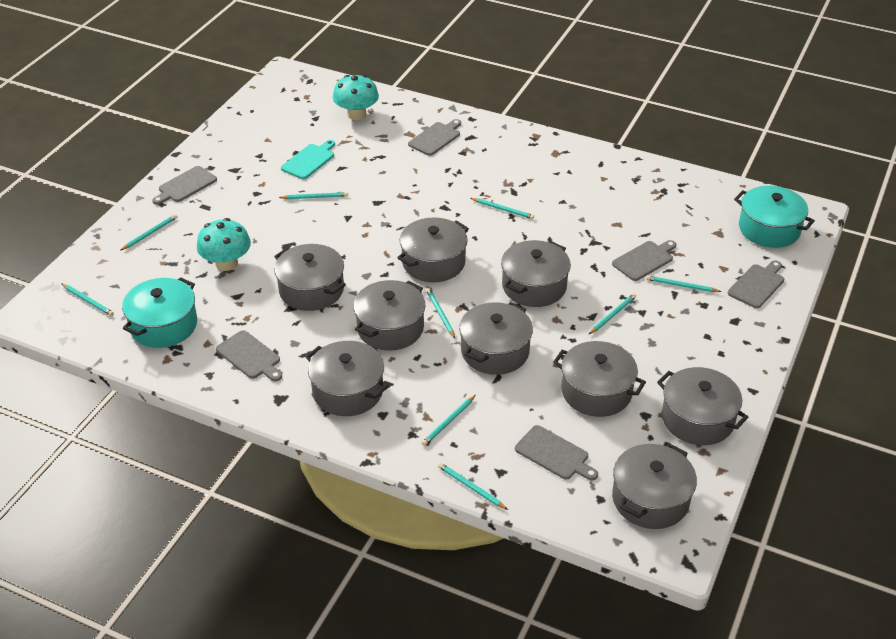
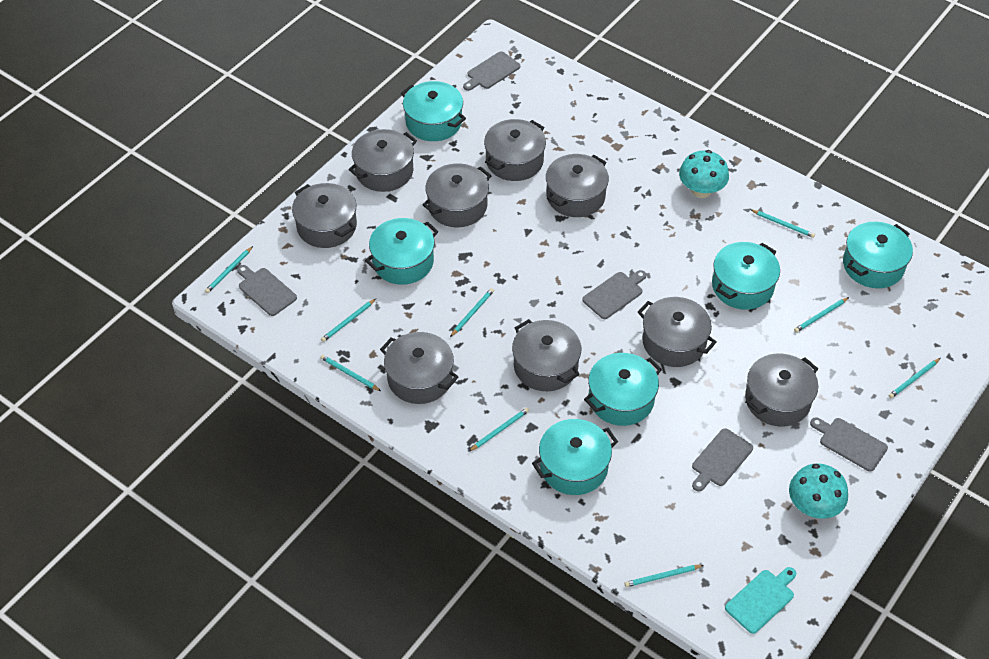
grey cutting board: 6 -> 5
turquoise pot: 2 -> 6

